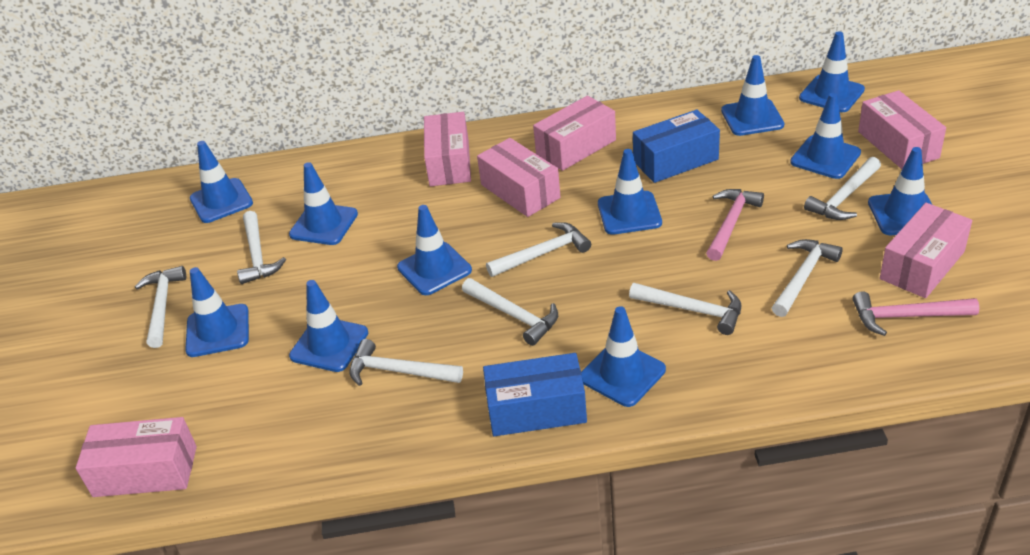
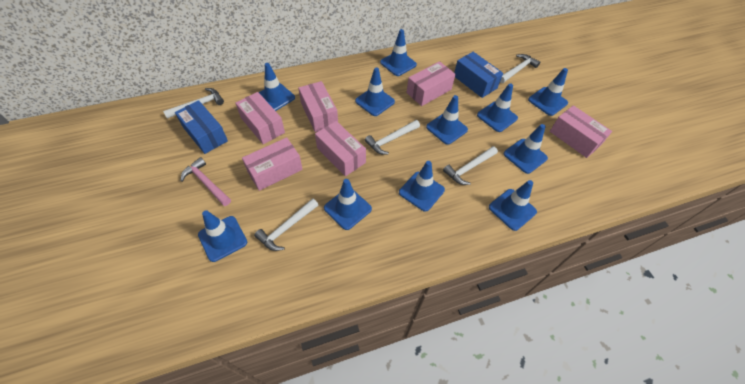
pink hammer: 2 -> 1
white hammer: 8 -> 5

